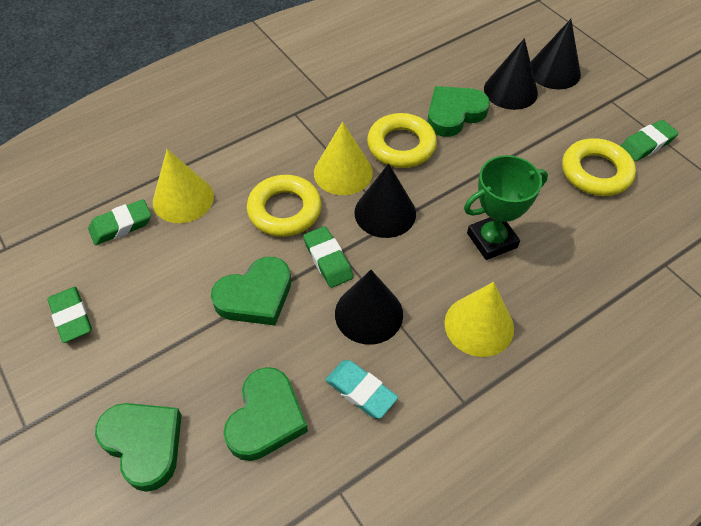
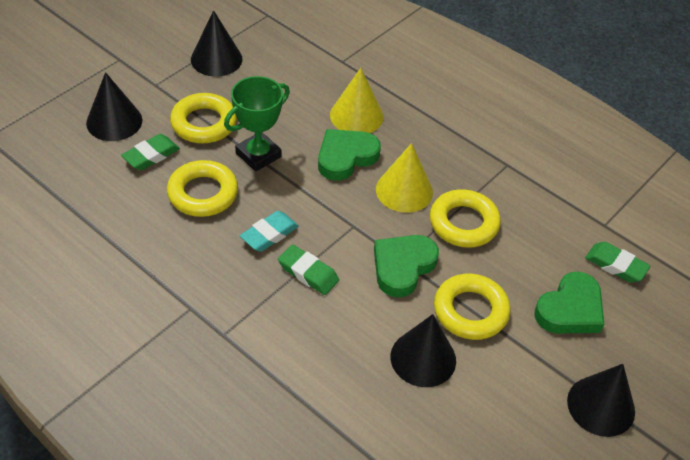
green eraser: 4 -> 3
green heart: 4 -> 3
yellow cone: 3 -> 2
yellow ring: 3 -> 4

